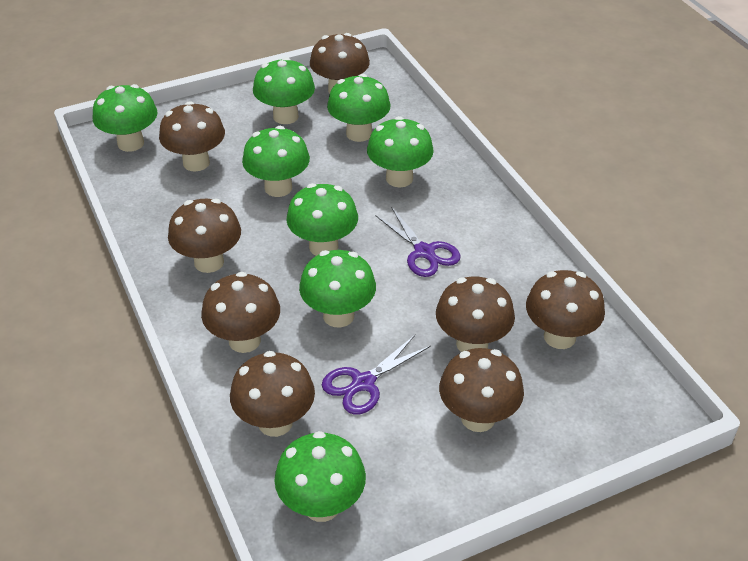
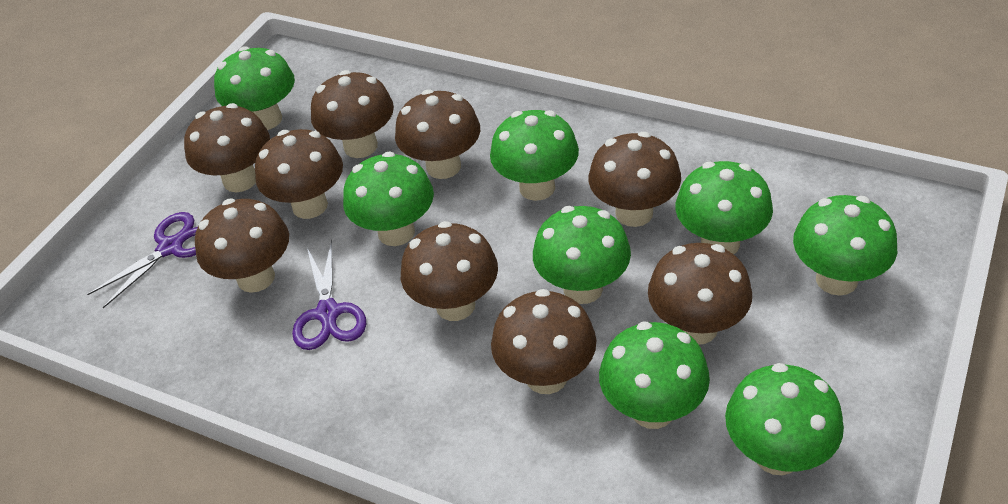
brown mushroom: 8 -> 9

